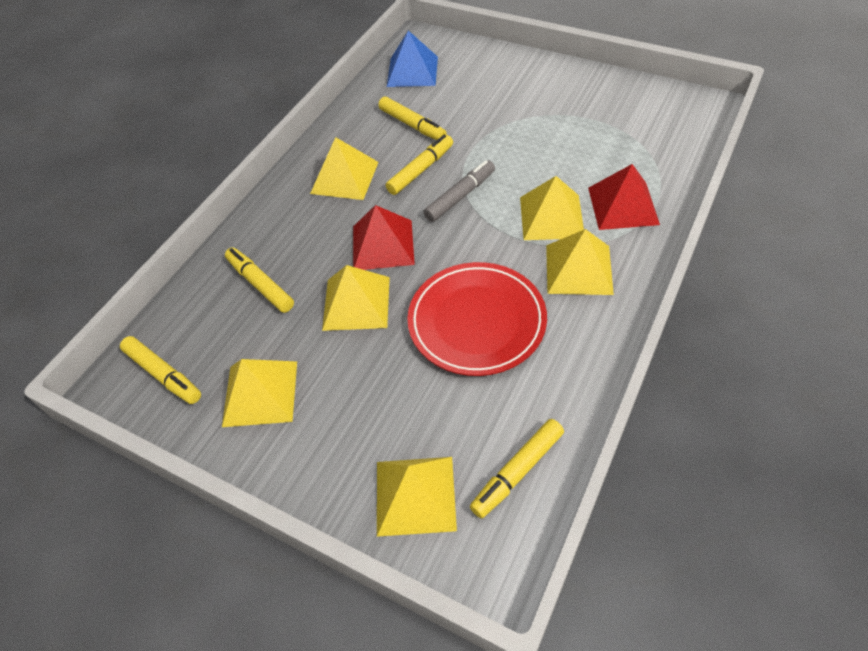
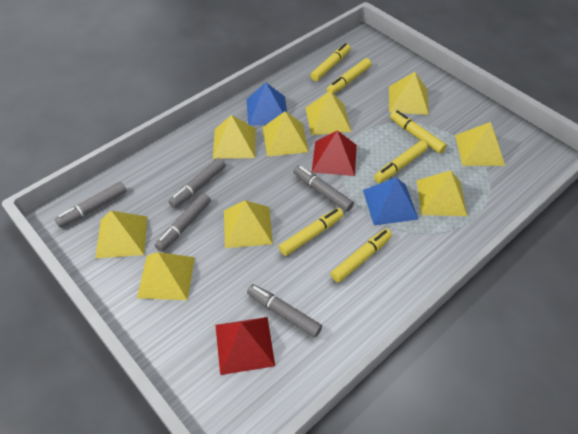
blue pyramid: 1 -> 2
grey marker: 1 -> 5
red plate: 1 -> 0
yellow marker: 5 -> 6
yellow pyramid: 6 -> 9

